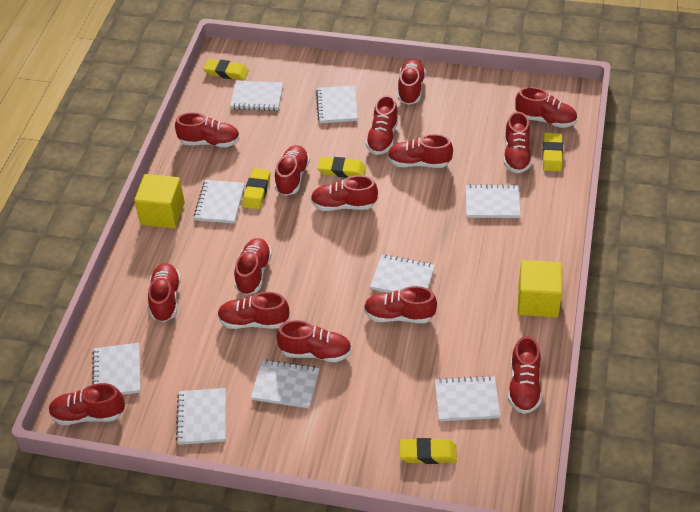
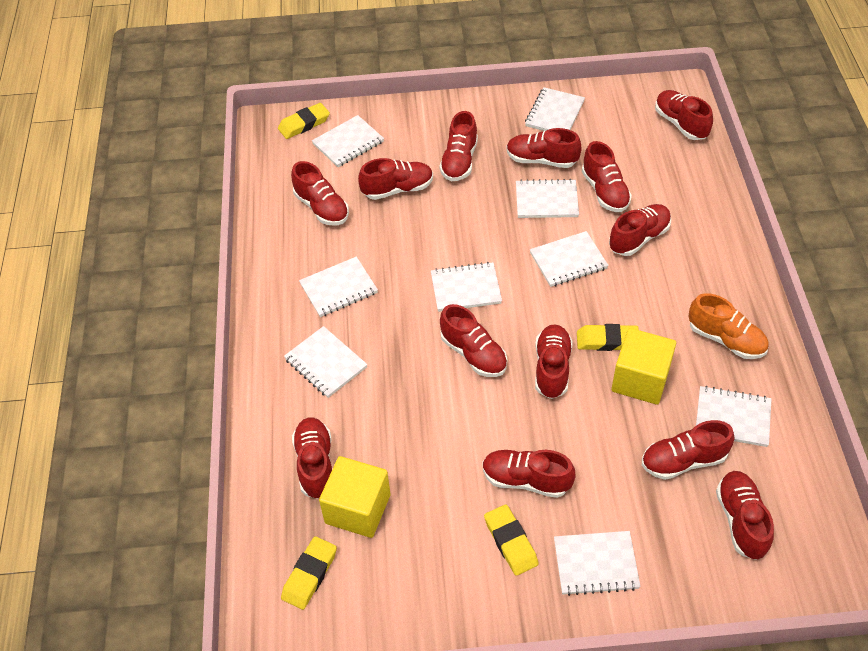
orange shoe: 0 -> 1
red shoe: 15 -> 13
yellow eraser: 5 -> 4

